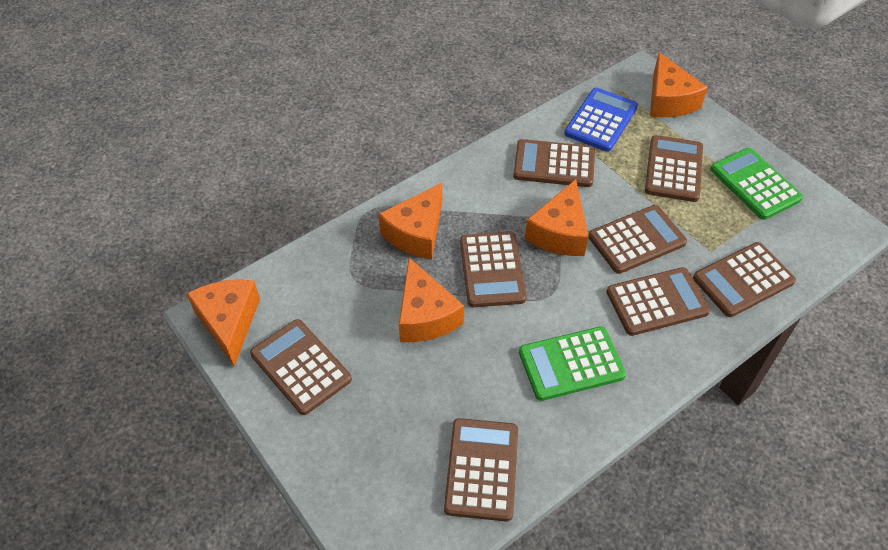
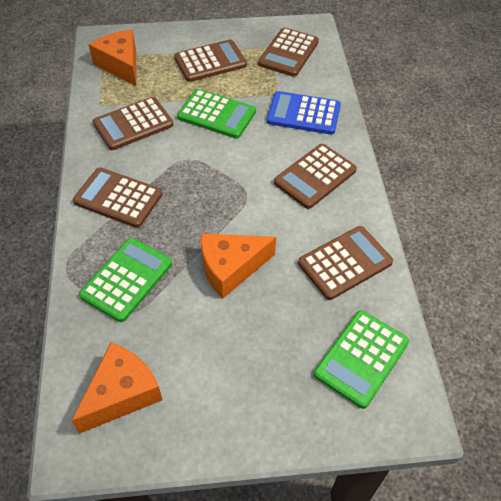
brown calculator: 8 -> 6
green calculator: 2 -> 3
orange cheese: 5 -> 3

